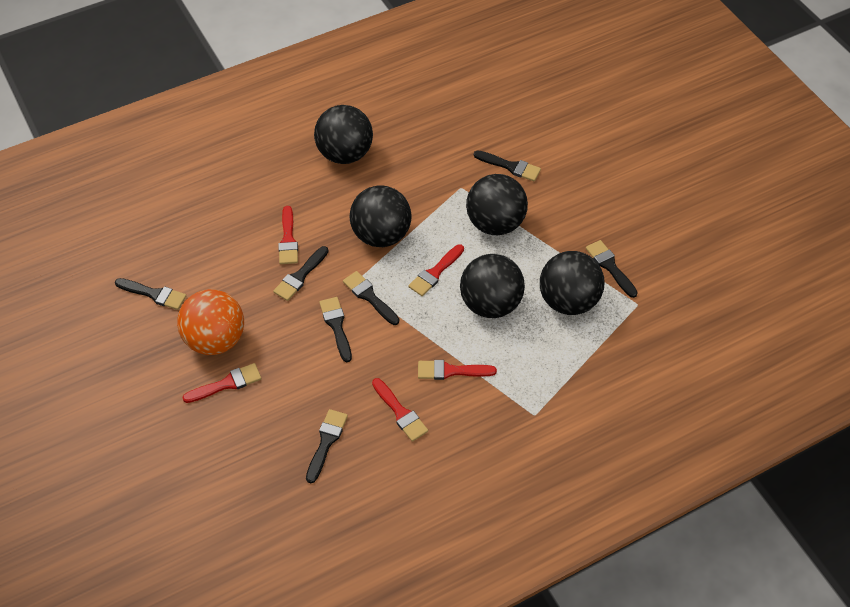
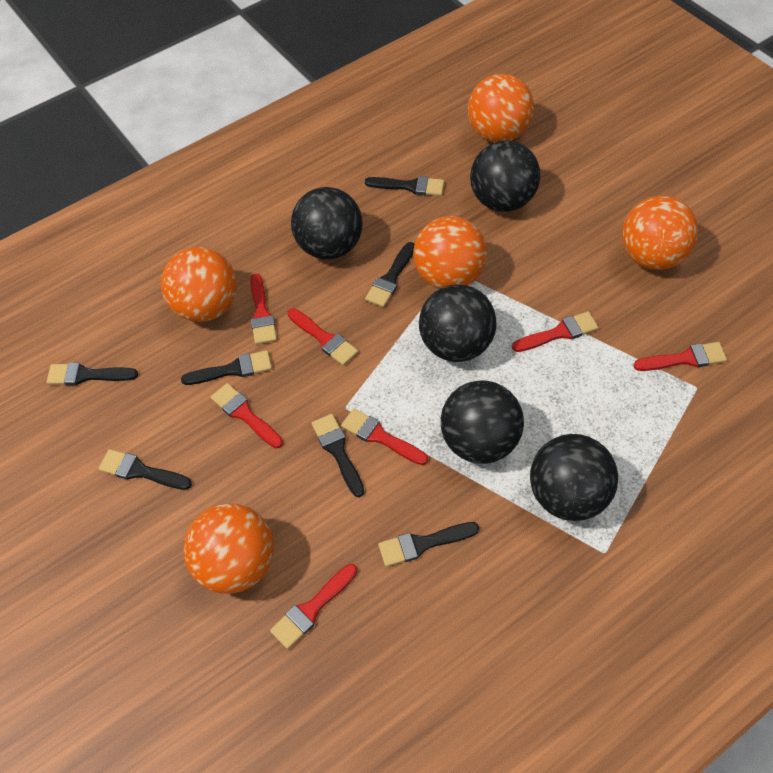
orange ball: 1 -> 5
red brush: 5 -> 7

